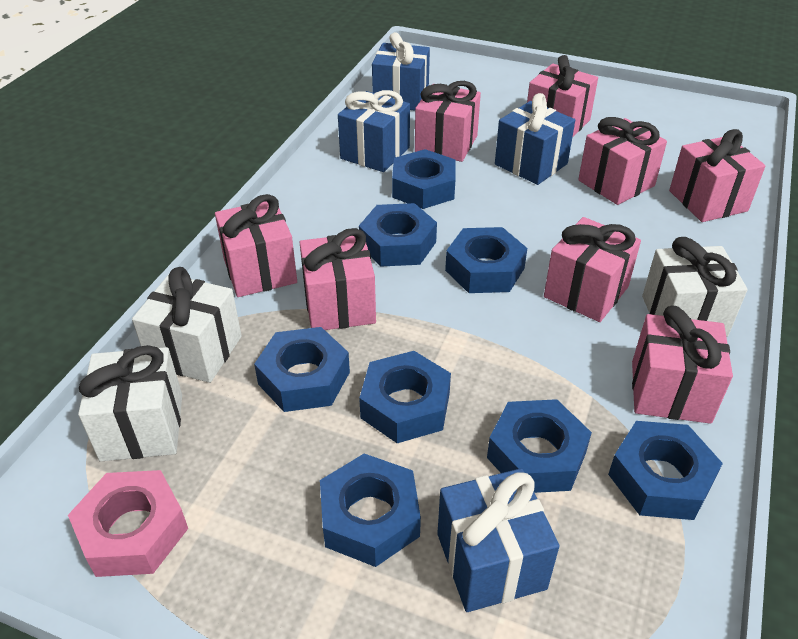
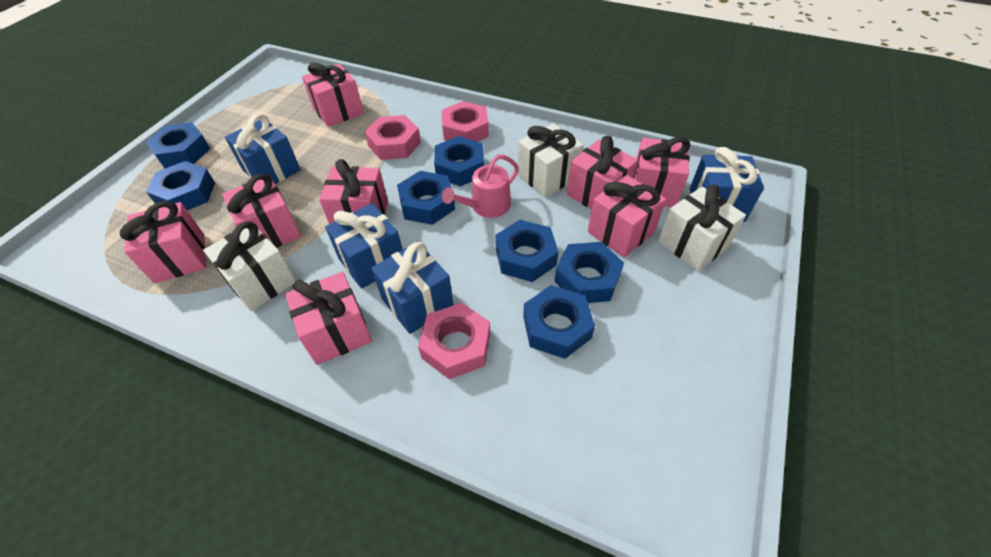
blue nut: 8 -> 7
pink nut: 1 -> 3
pink watering can: 0 -> 1

